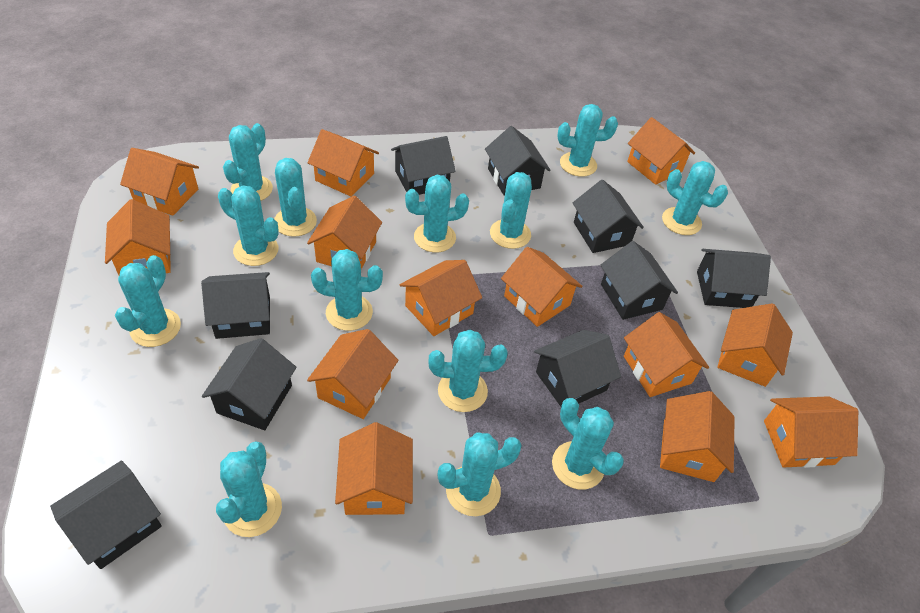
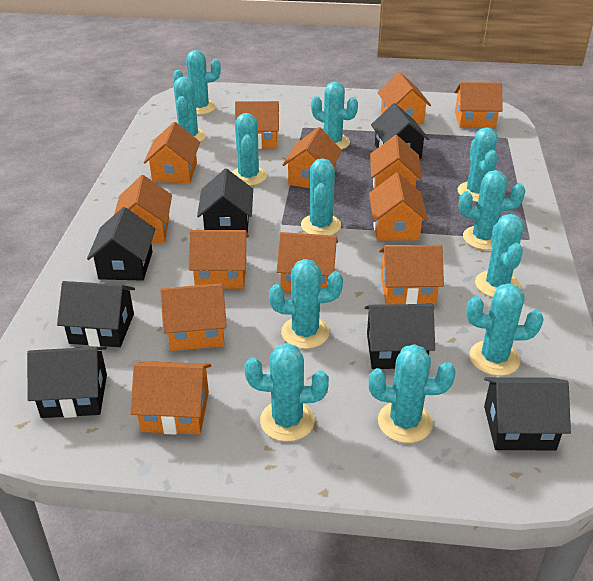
black house: 9 -> 7
turquoise cactus: 13 -> 12

